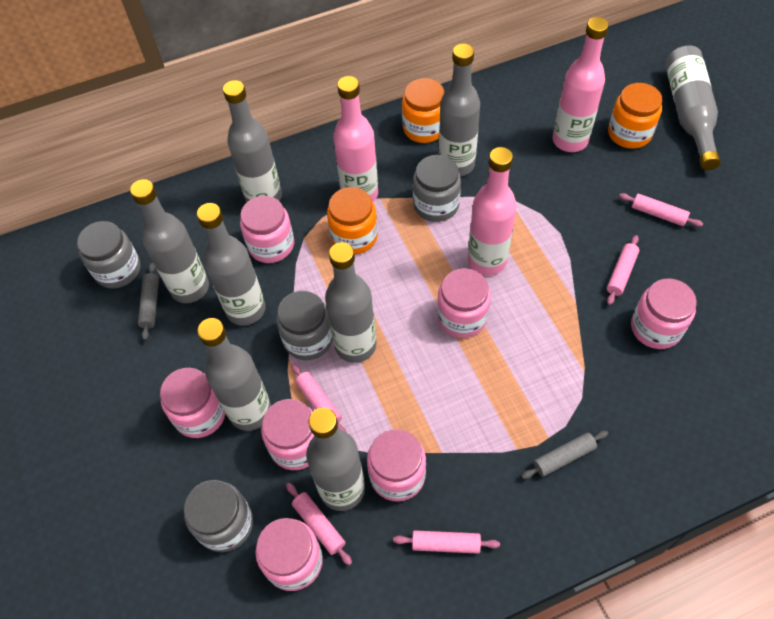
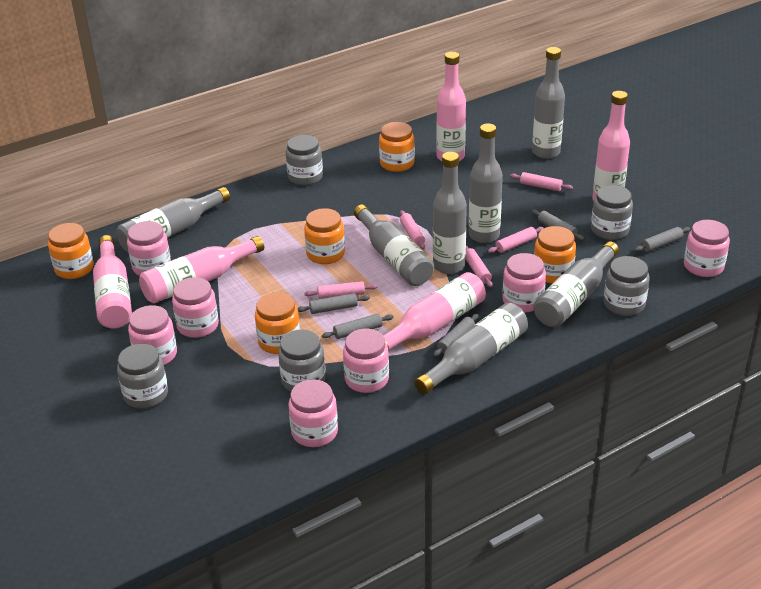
grey bottle: 8 -> 7
grey jar: 4 -> 5
grey rolling pin: 2 -> 5
orange jar: 3 -> 5
pink bottle: 3 -> 5

